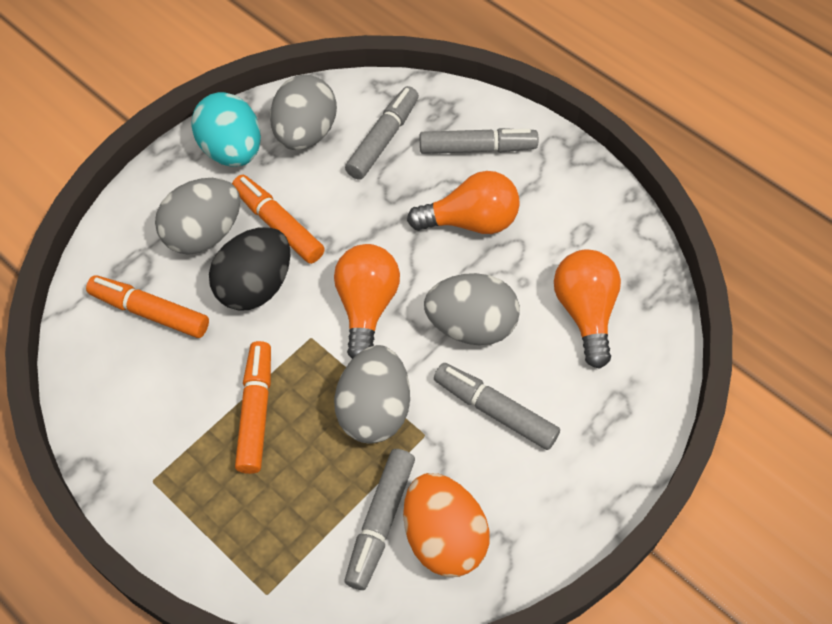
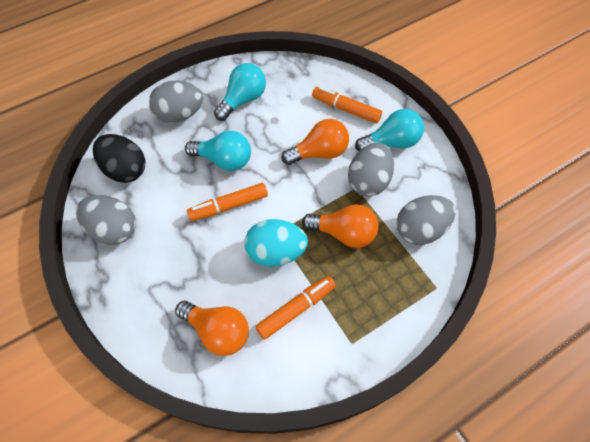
grey marker: 4 -> 0
orange egg: 1 -> 0
turquoise light bulb: 0 -> 3

